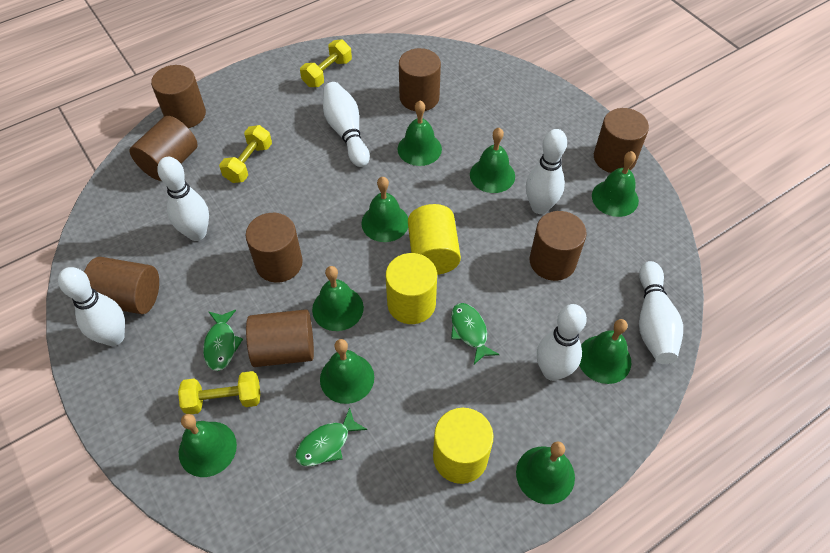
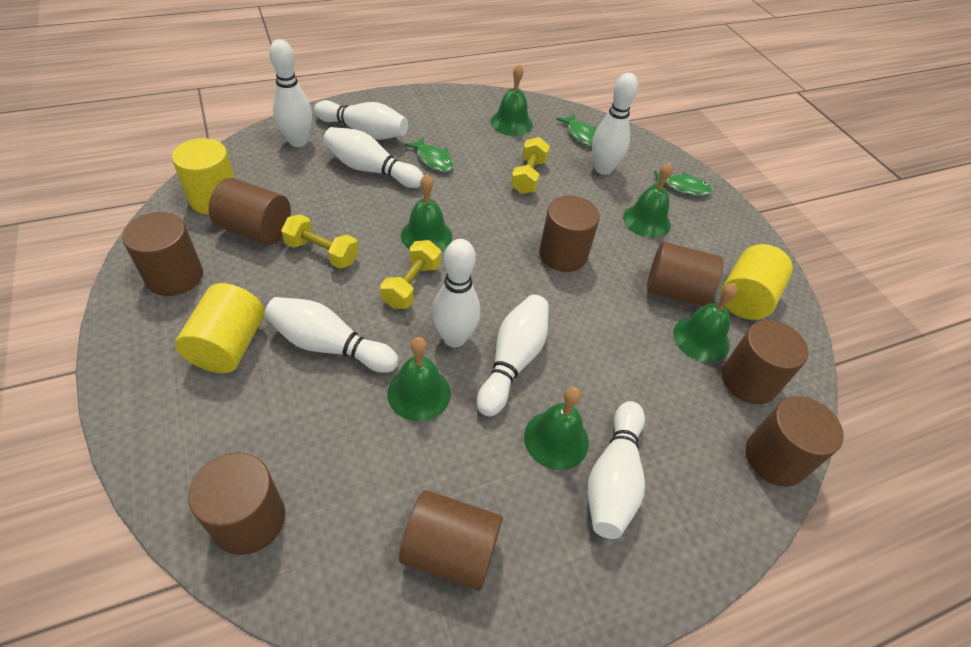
green bell: 9 -> 6
white bowling pin: 6 -> 8

